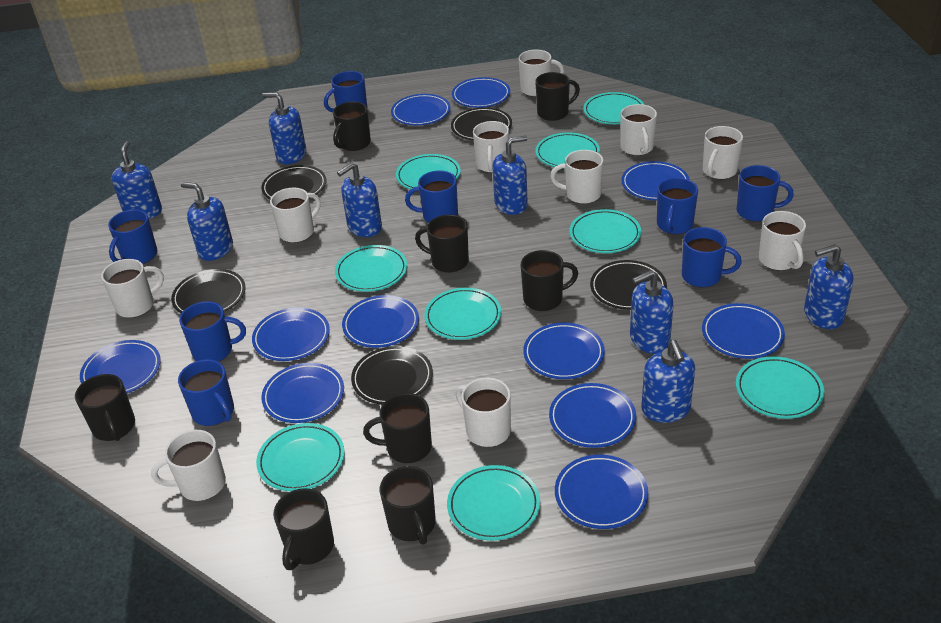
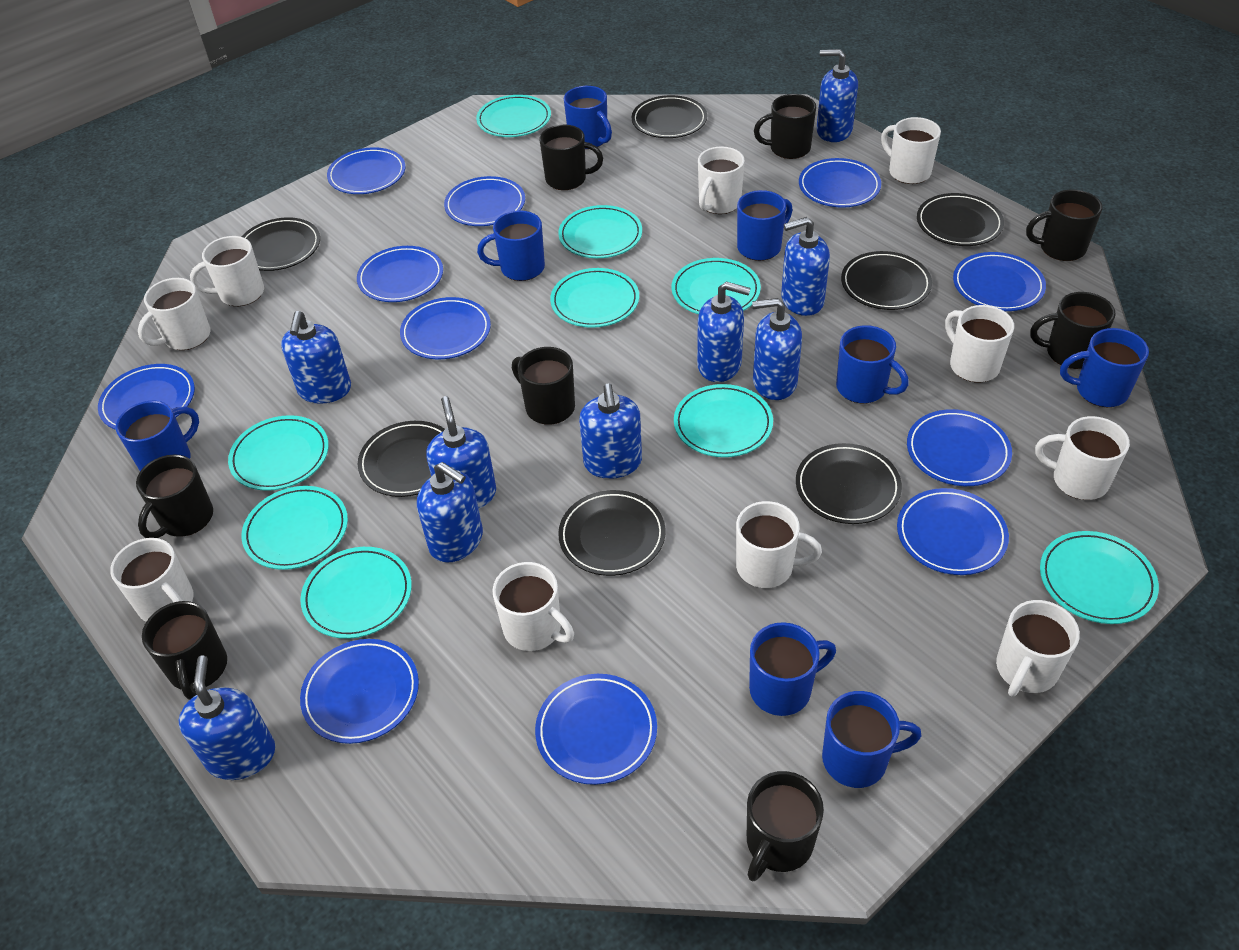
black plate: 5 -> 7
blue soap dispenser: 8 -> 9

